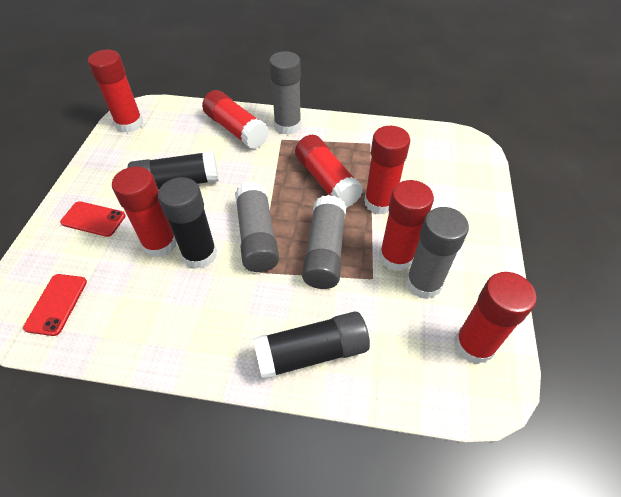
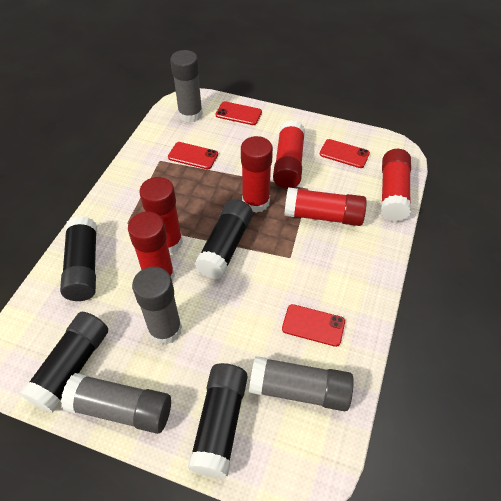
black glue stick: 3 -> 4
red glue stick: 7 -> 6
red phone: 2 -> 4

